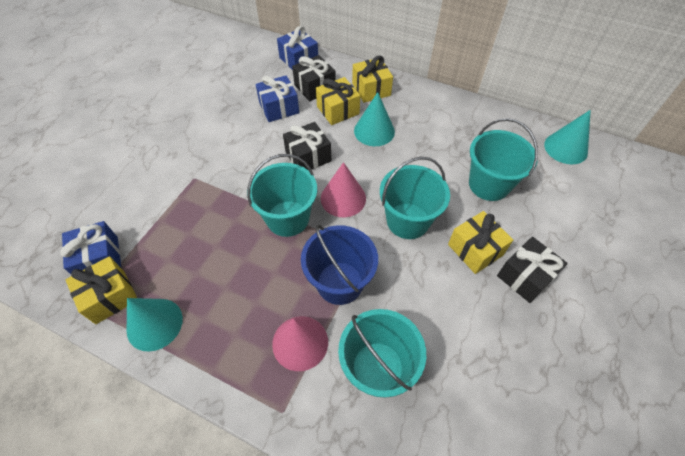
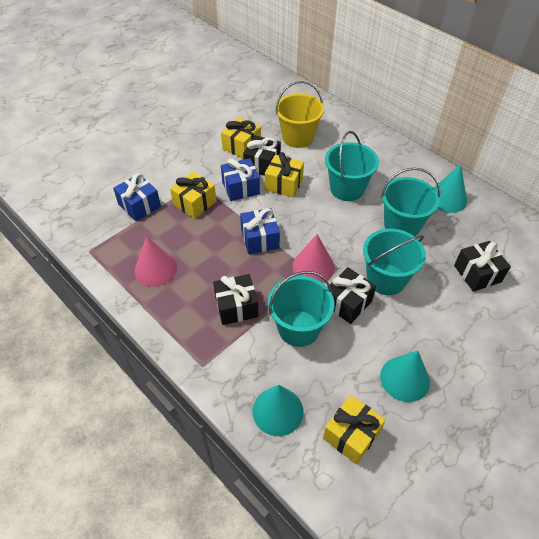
black gift: 3 -> 4
blue bucket: 1 -> 0
yellow bucket: 0 -> 1

